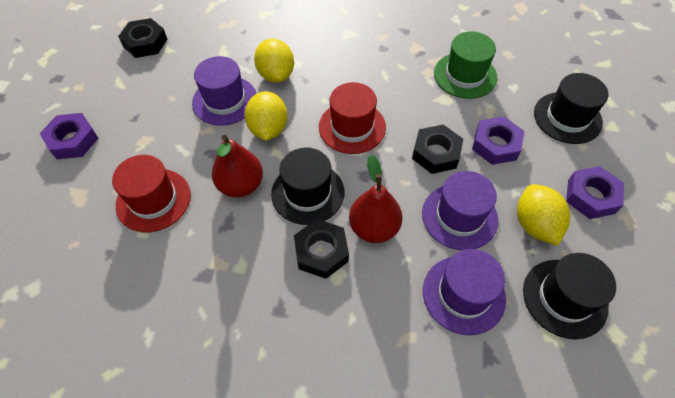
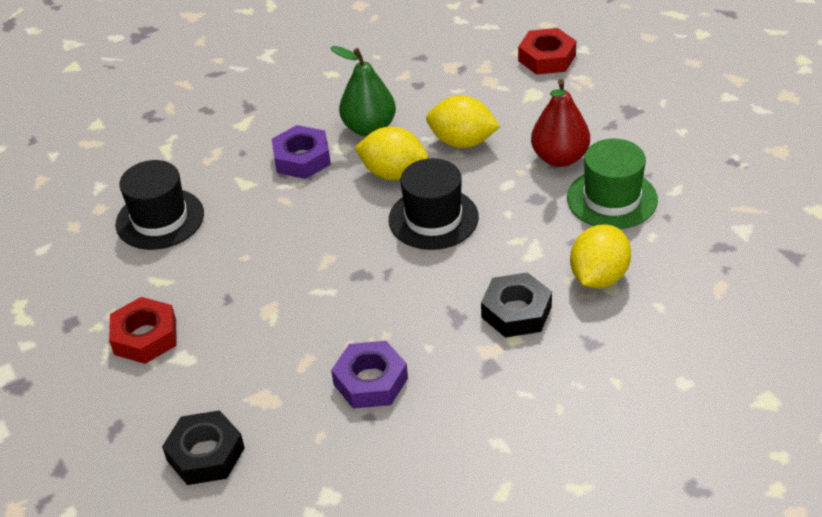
black hat: 3 -> 2
black nut: 3 -> 2
green pear: 0 -> 1
purple hat: 3 -> 0
purple nut: 3 -> 2
red hat: 2 -> 0
red nut: 0 -> 2
red pear: 2 -> 1

